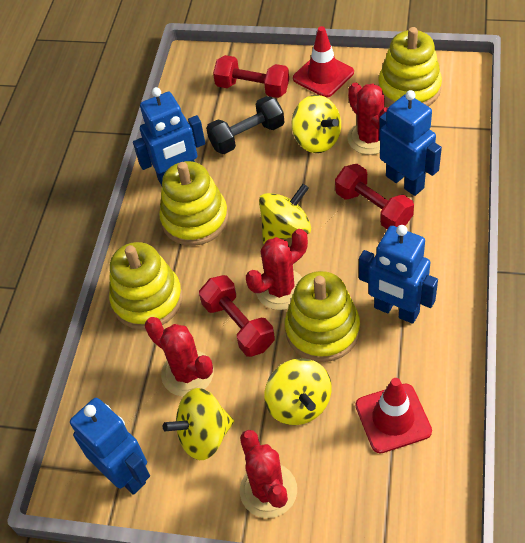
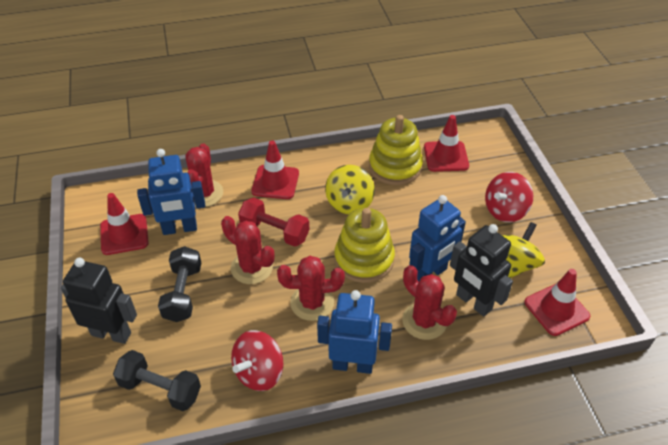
black dumbbell: 1 -> 2
black robot: 0 -> 2
blue robot: 4 -> 3
red dumbbell: 3 -> 1
red spinning top: 0 -> 2
red traffic cone: 2 -> 4
yellow spinning top: 4 -> 2
yellow stacking toy: 4 -> 2

